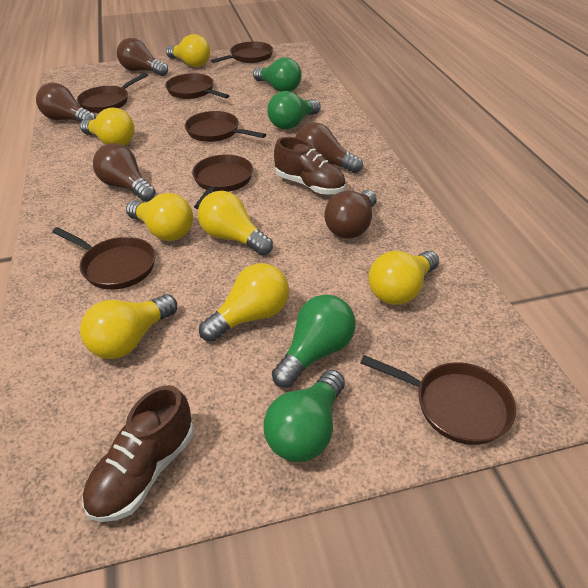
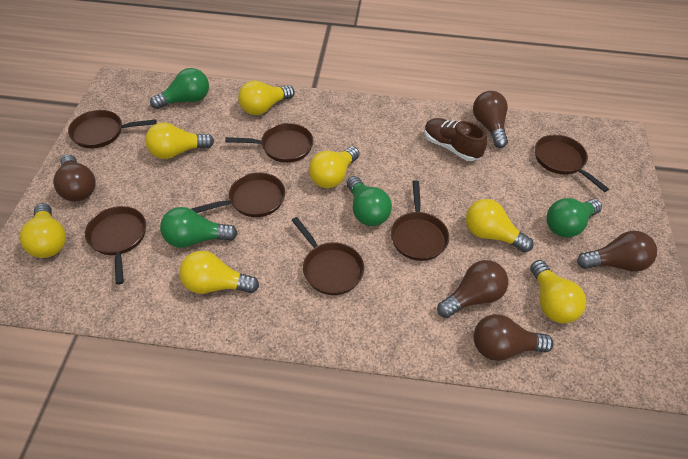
brown shoe: 2 -> 1

